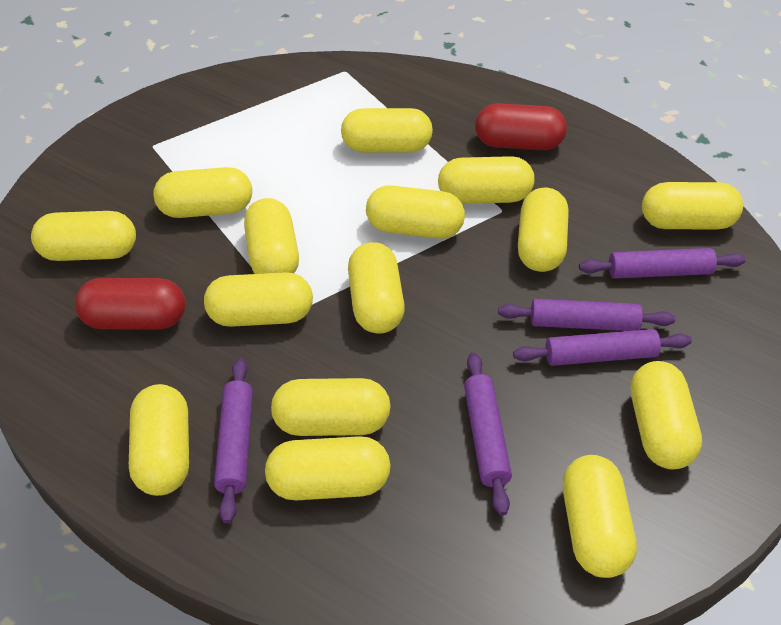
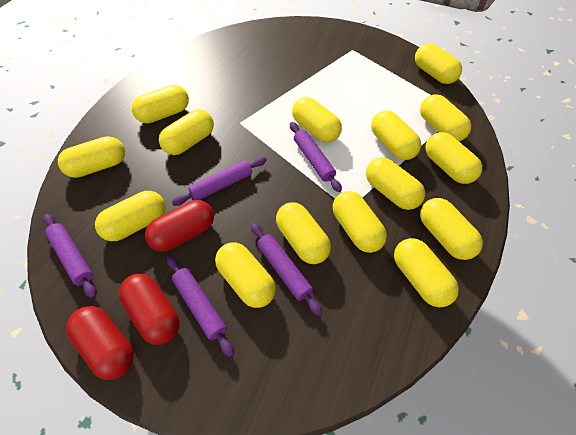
red capsule: 2 -> 3

